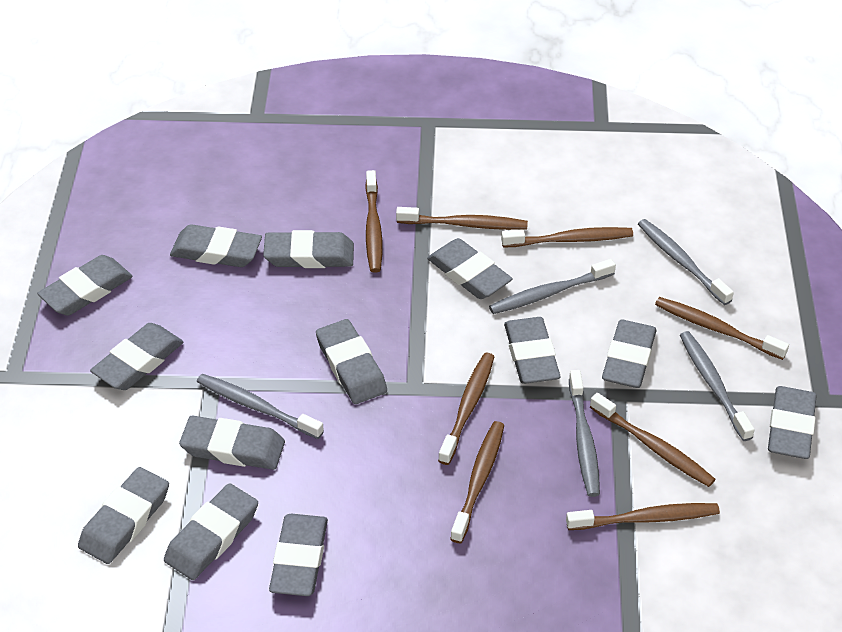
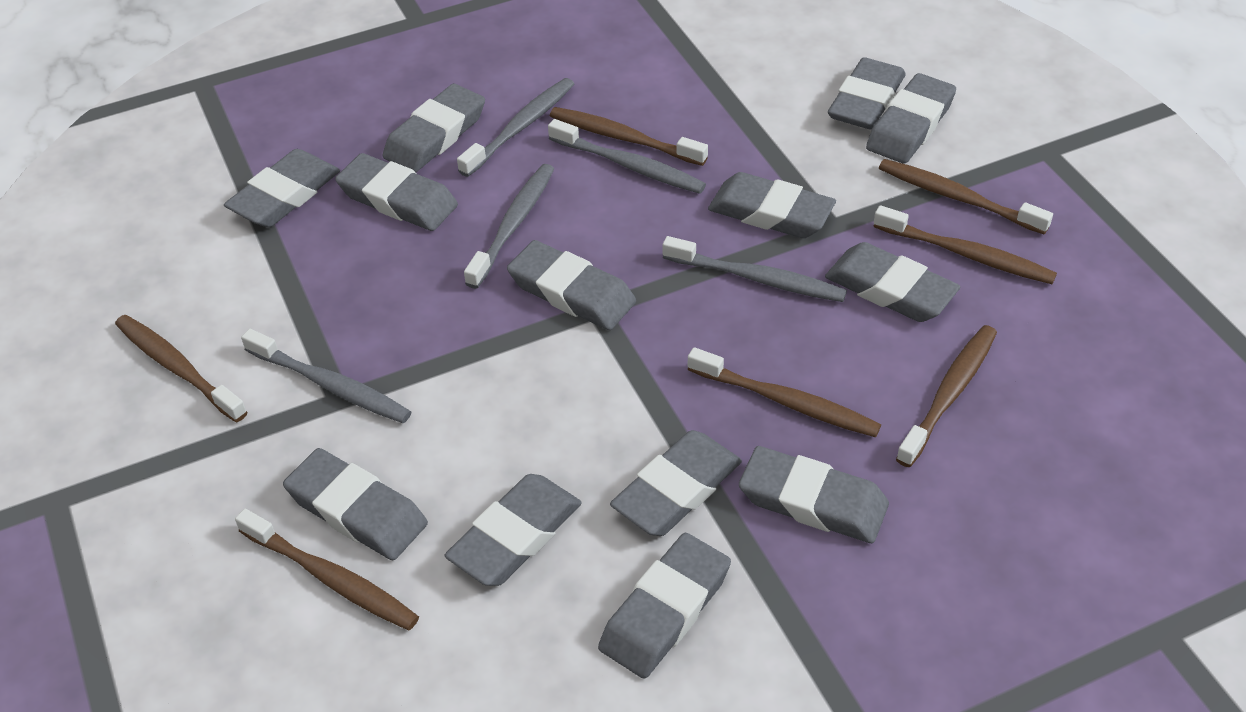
brown toothbrush: 8 -> 7

